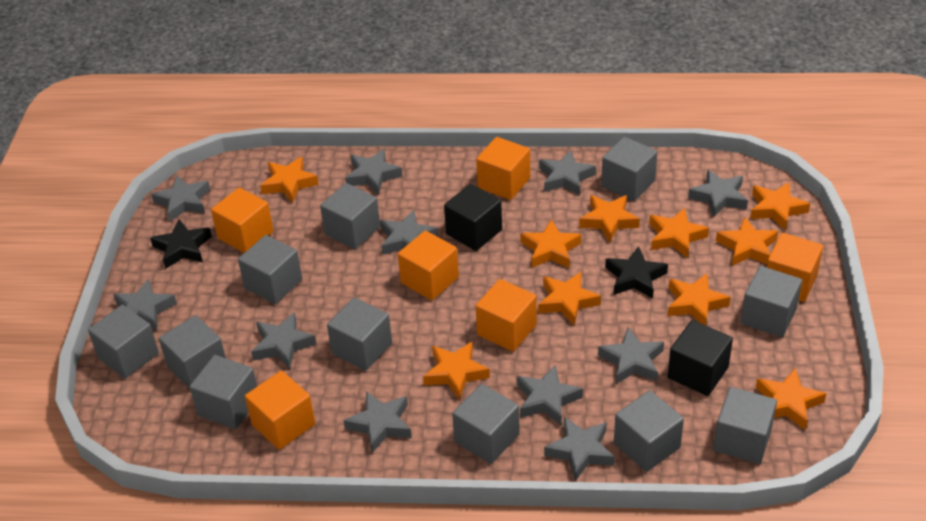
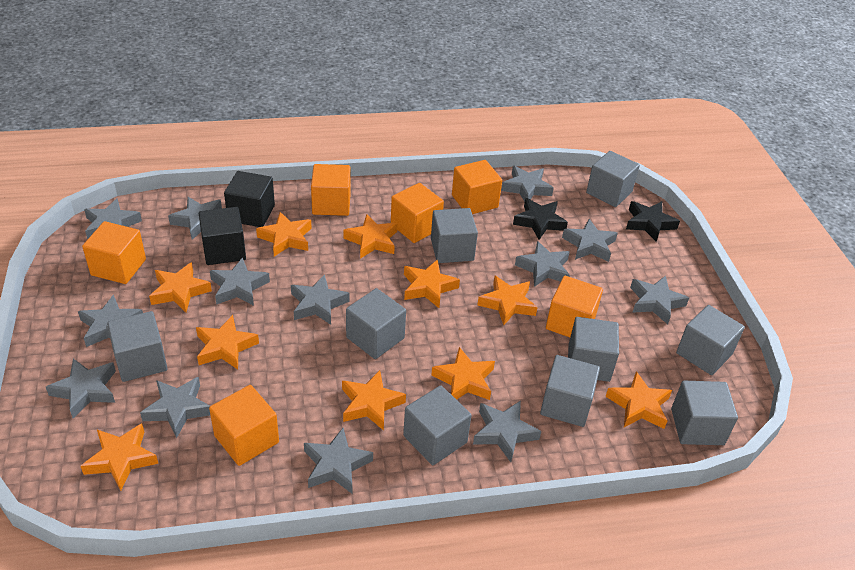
grey cube: 11 -> 9
grey star: 11 -> 13

